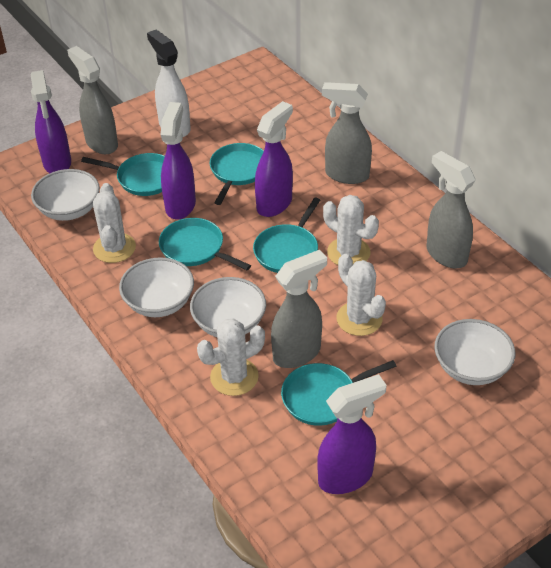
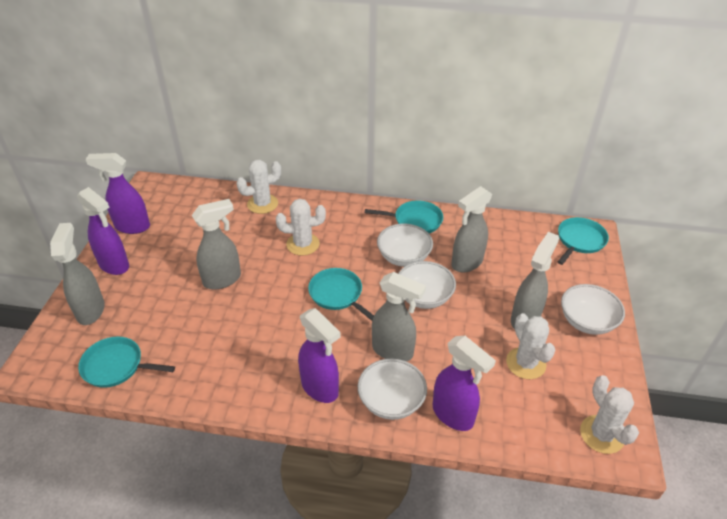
grey spray bottle: 4 -> 5
turquoise pan: 5 -> 4
white spray bottle: 1 -> 0

